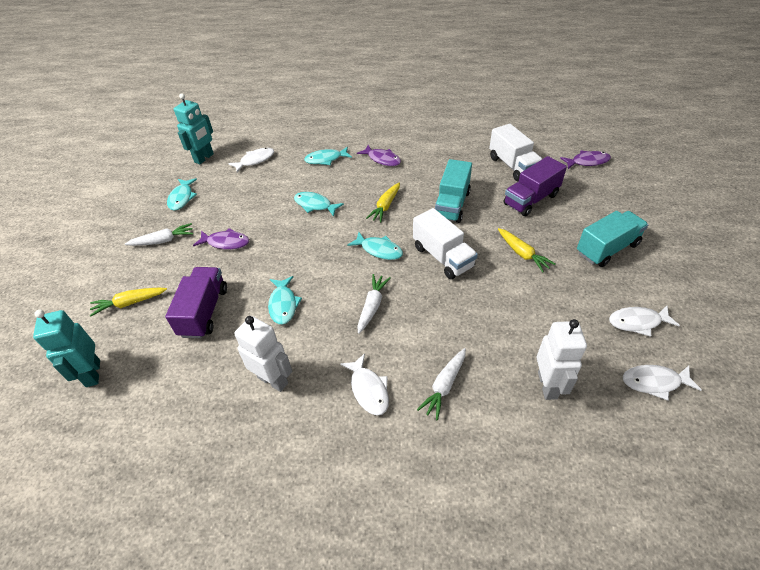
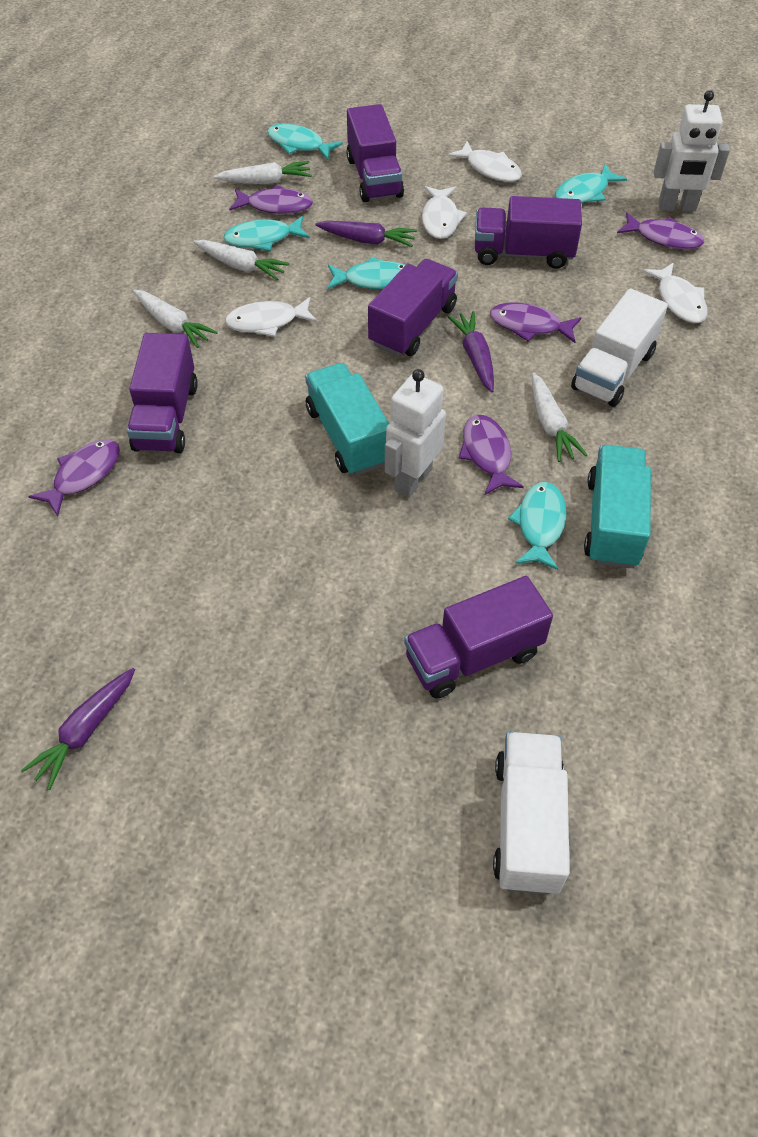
purple carrot: 0 -> 3
purple fish: 3 -> 5
purple truck: 2 -> 5
turquoise robot: 2 -> 0
white carrot: 3 -> 4
yellow carrot: 3 -> 0

